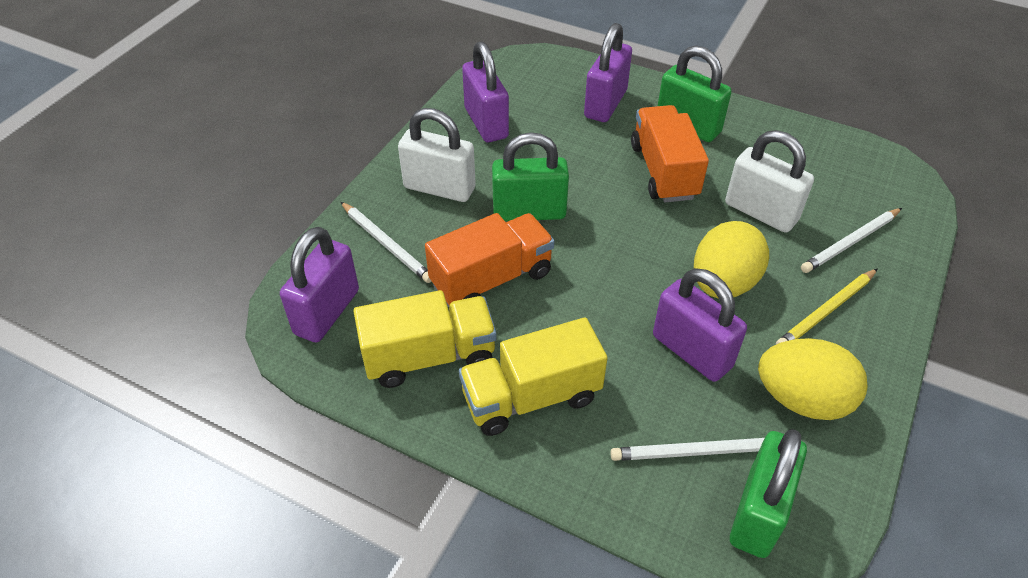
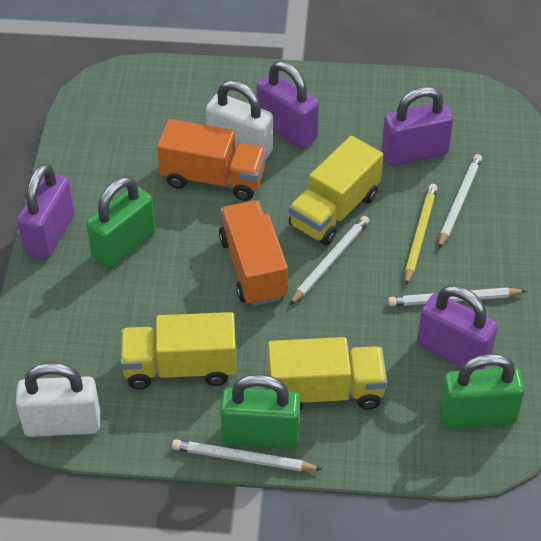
white pencil: 3 -> 4
yellow egg: 2 -> 0
yellow truck: 2 -> 3

